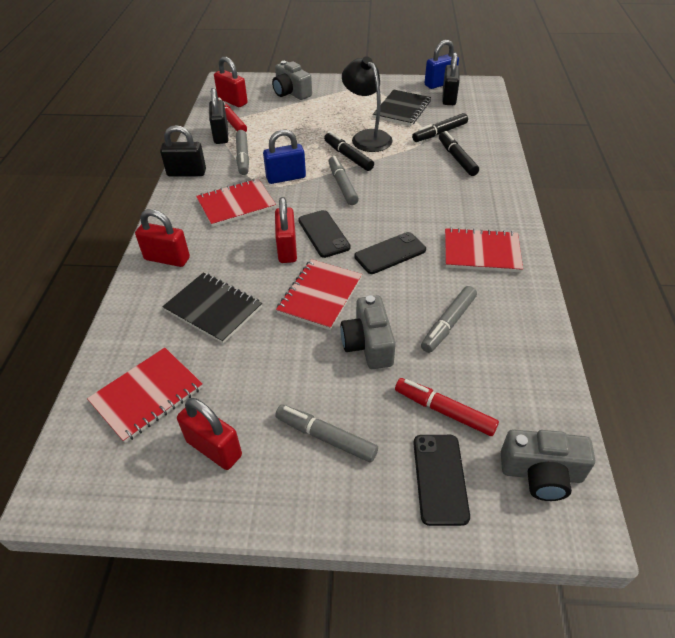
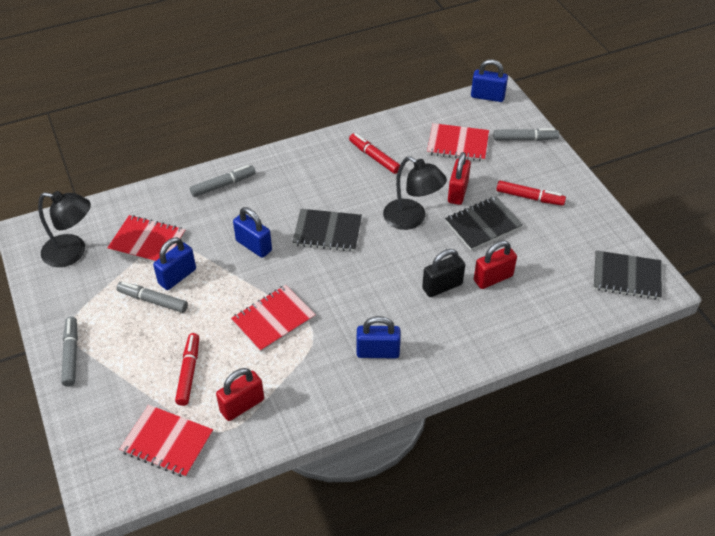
black lamp: 1 -> 2
black marker: 3 -> 0
black notebook: 2 -> 3
black padlock: 3 -> 1
black phone: 3 -> 0
blue padlock: 2 -> 4
grey camera: 3 -> 0
red marker: 2 -> 3
red padlock: 4 -> 3

